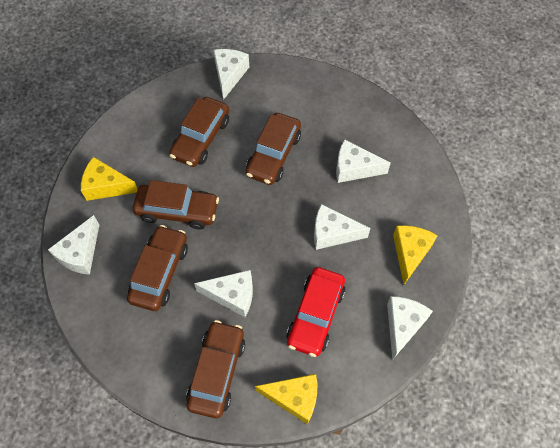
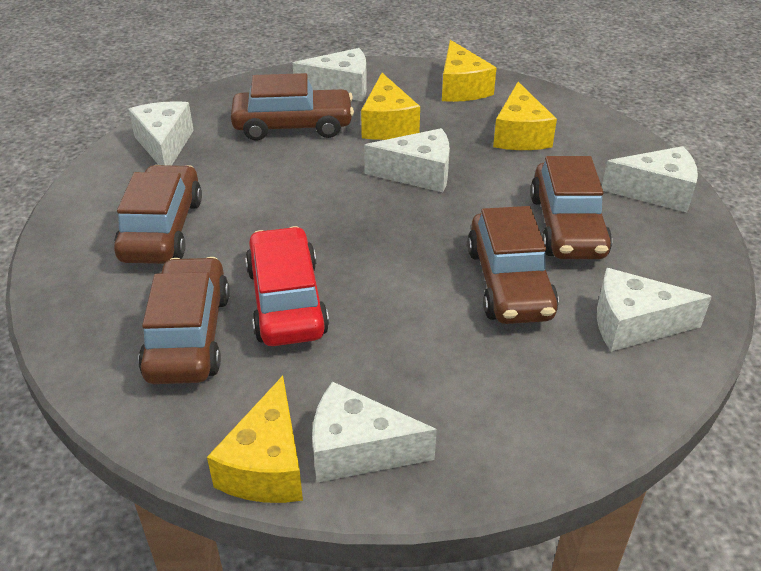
yellow cheese: 3 -> 4

